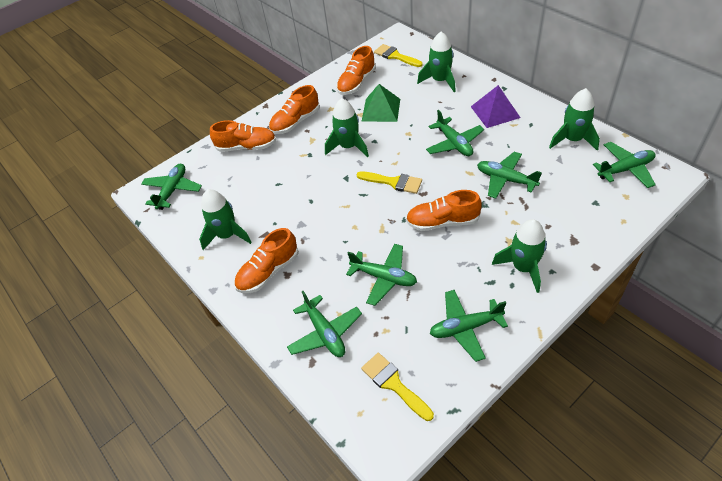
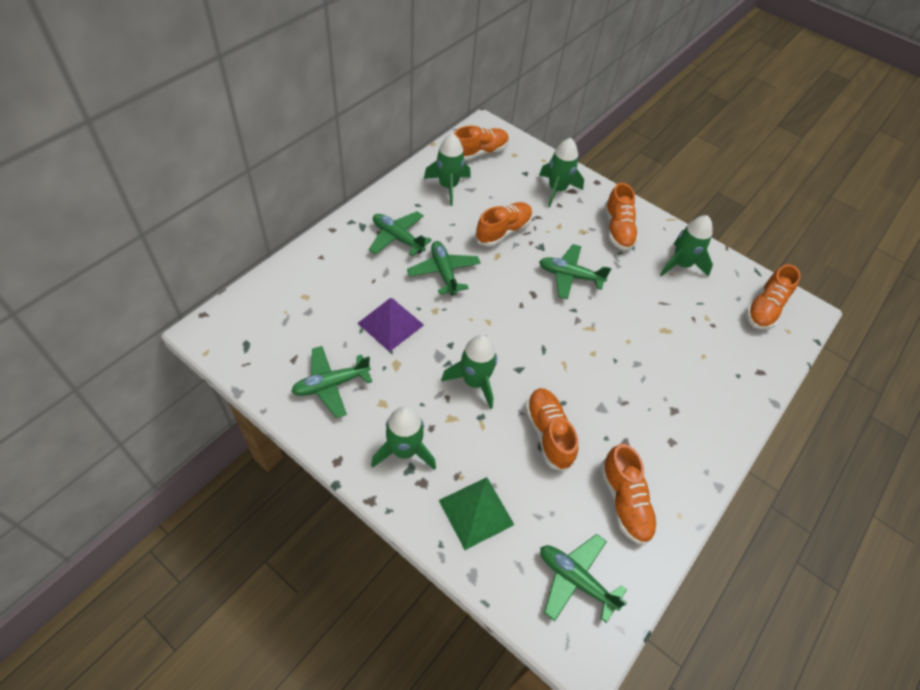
green plane: 7 -> 5
orange shoe: 5 -> 6
yellow brush: 3 -> 0

